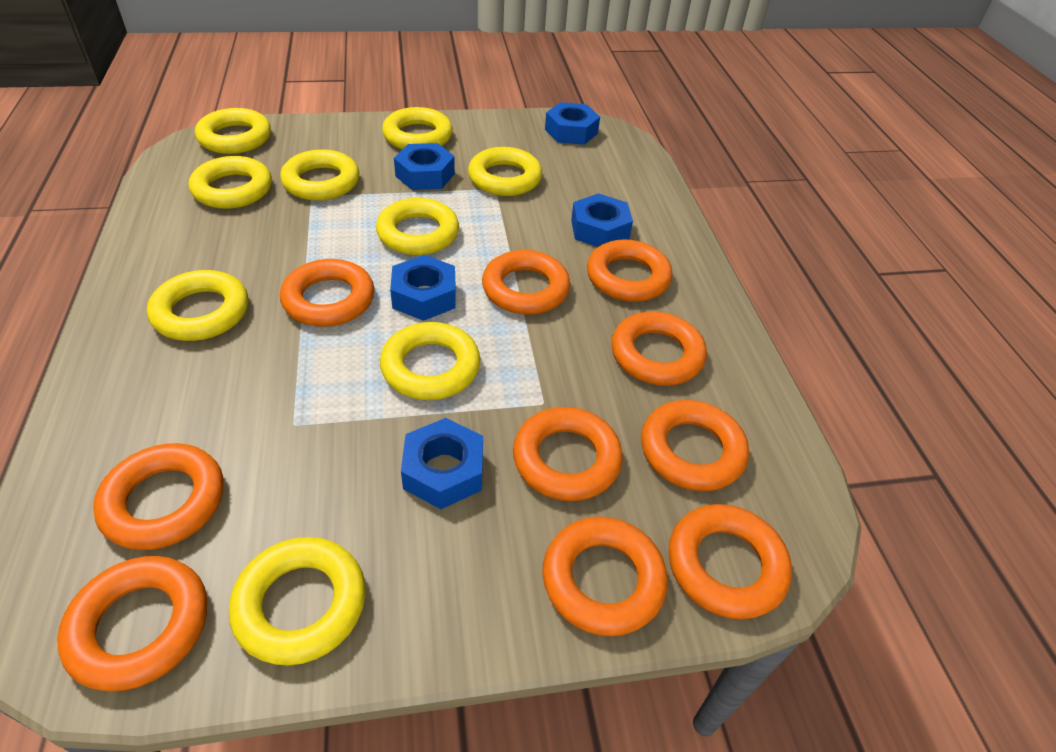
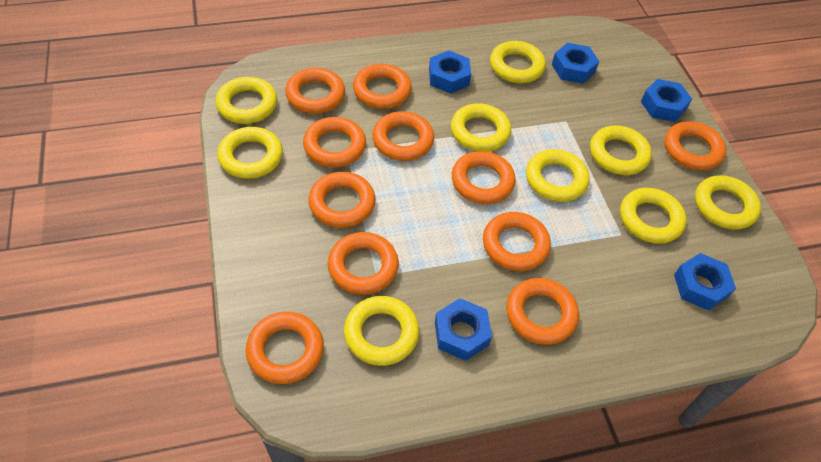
orange ring: 10 -> 11

